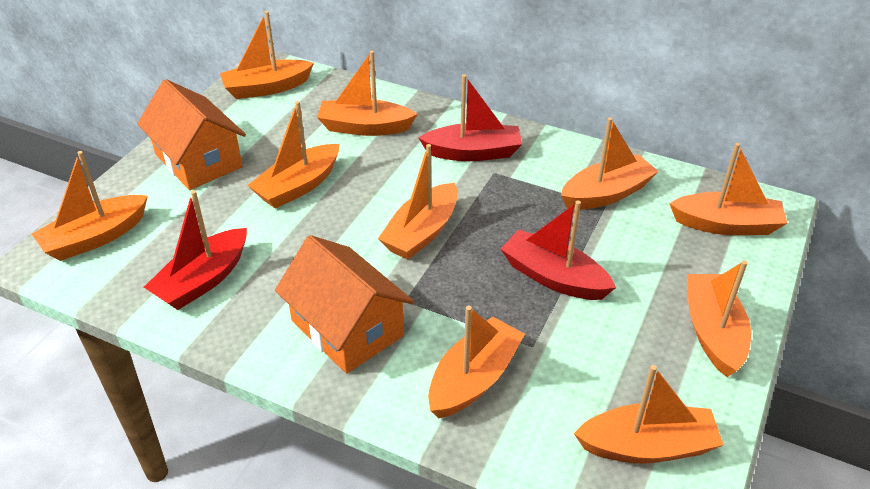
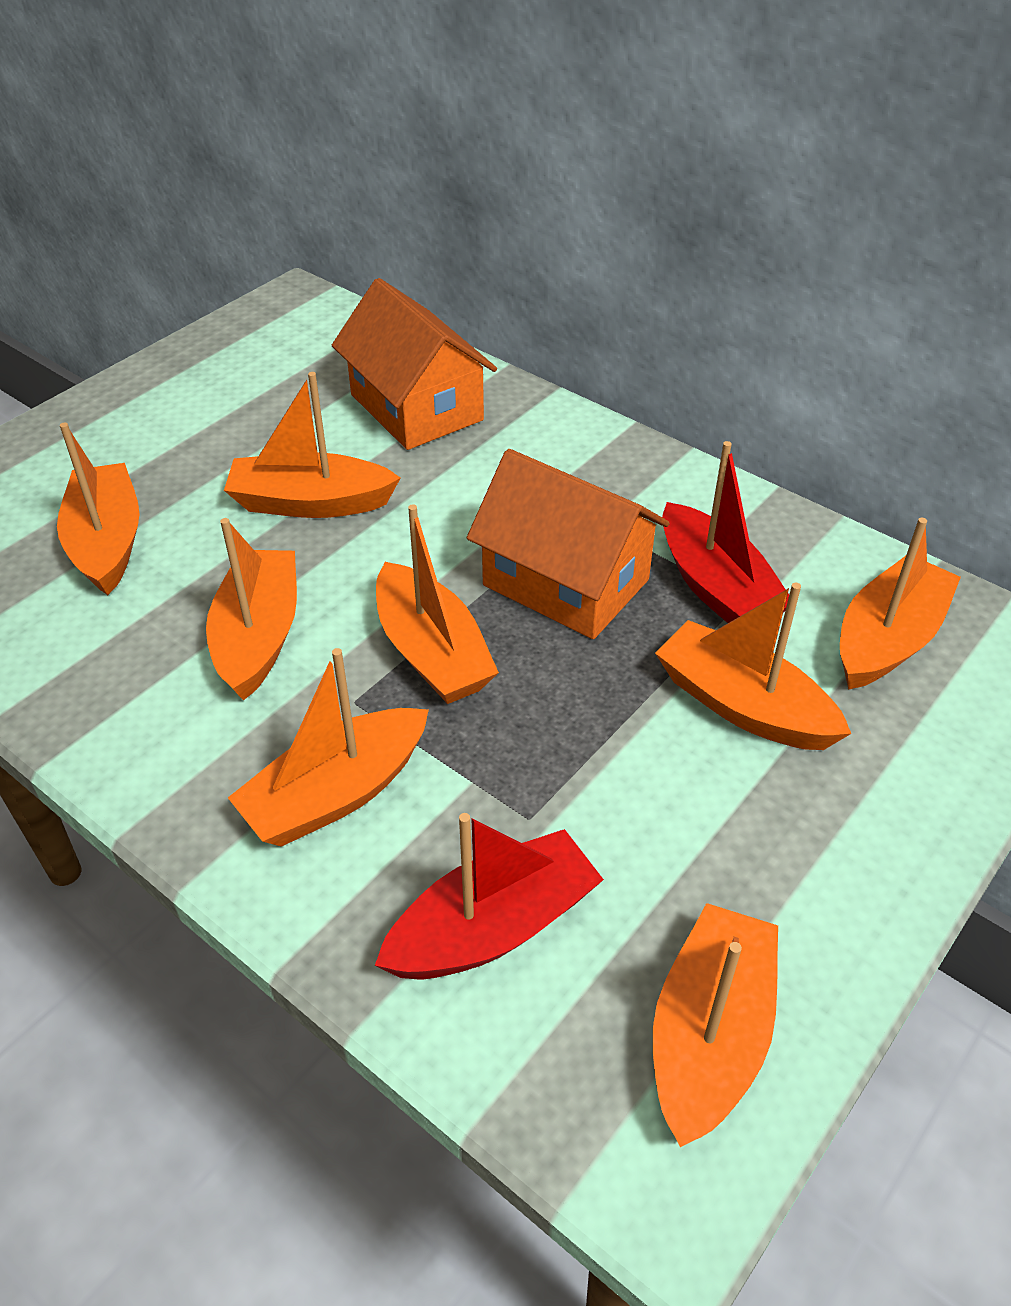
orange boat: 10 -> 8
red boat: 3 -> 2

